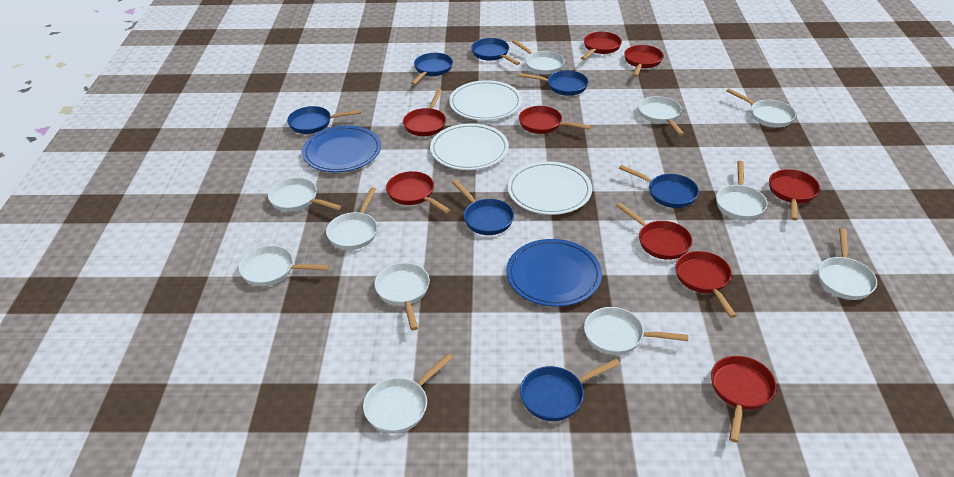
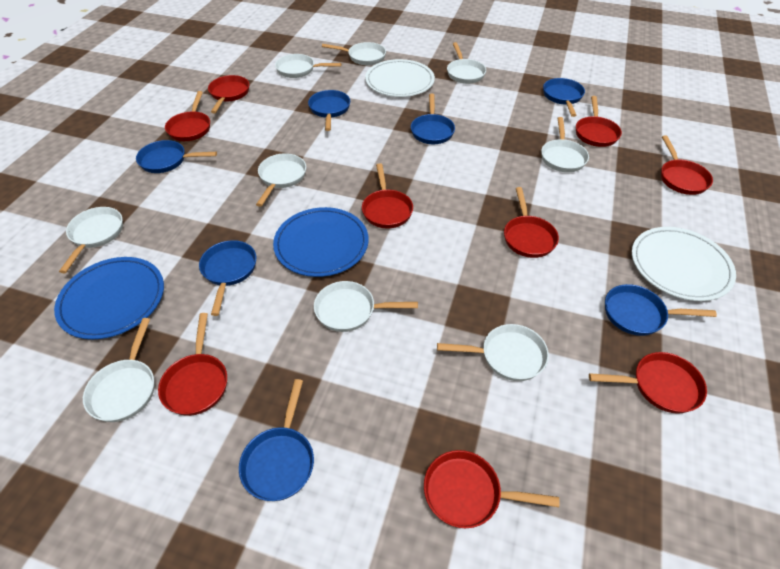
white pan: 11 -> 9
white plate: 3 -> 2

